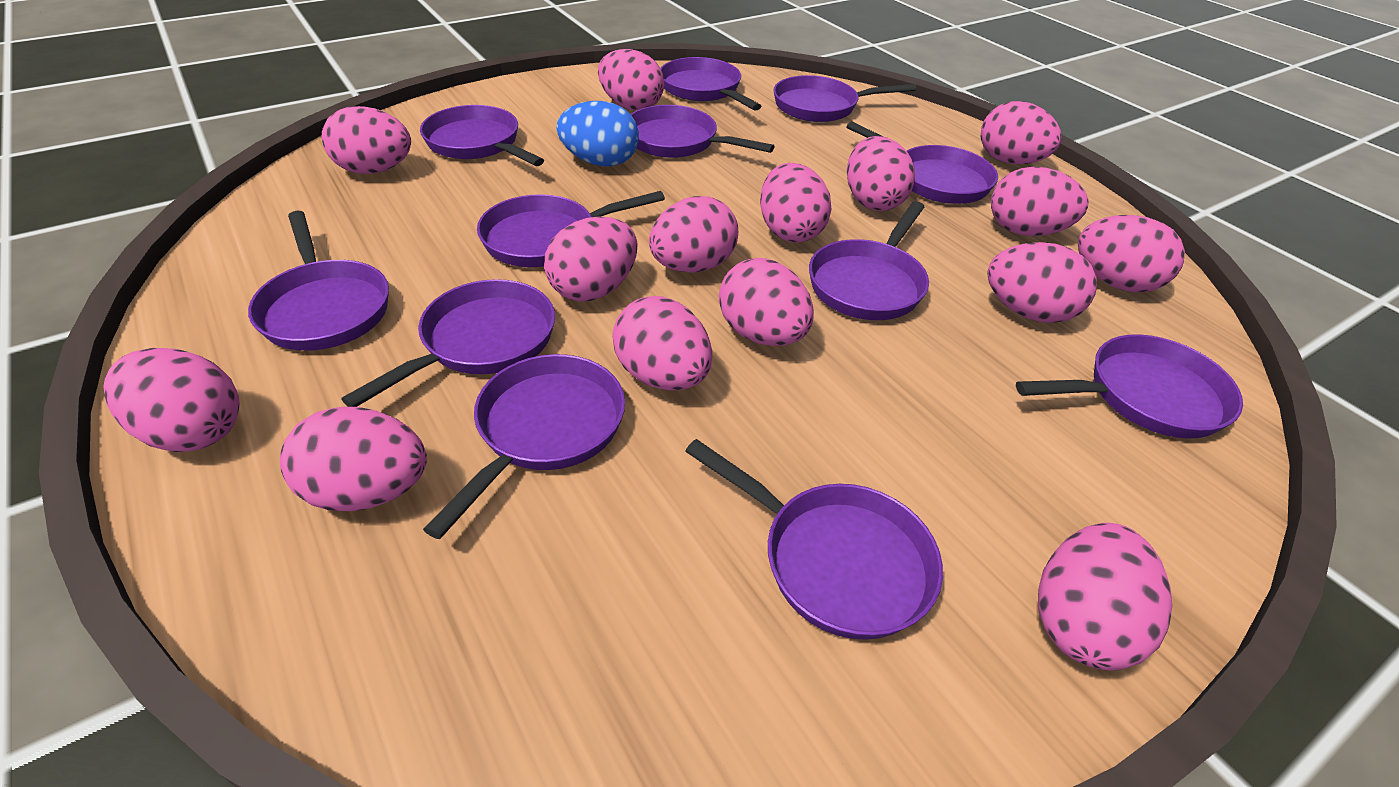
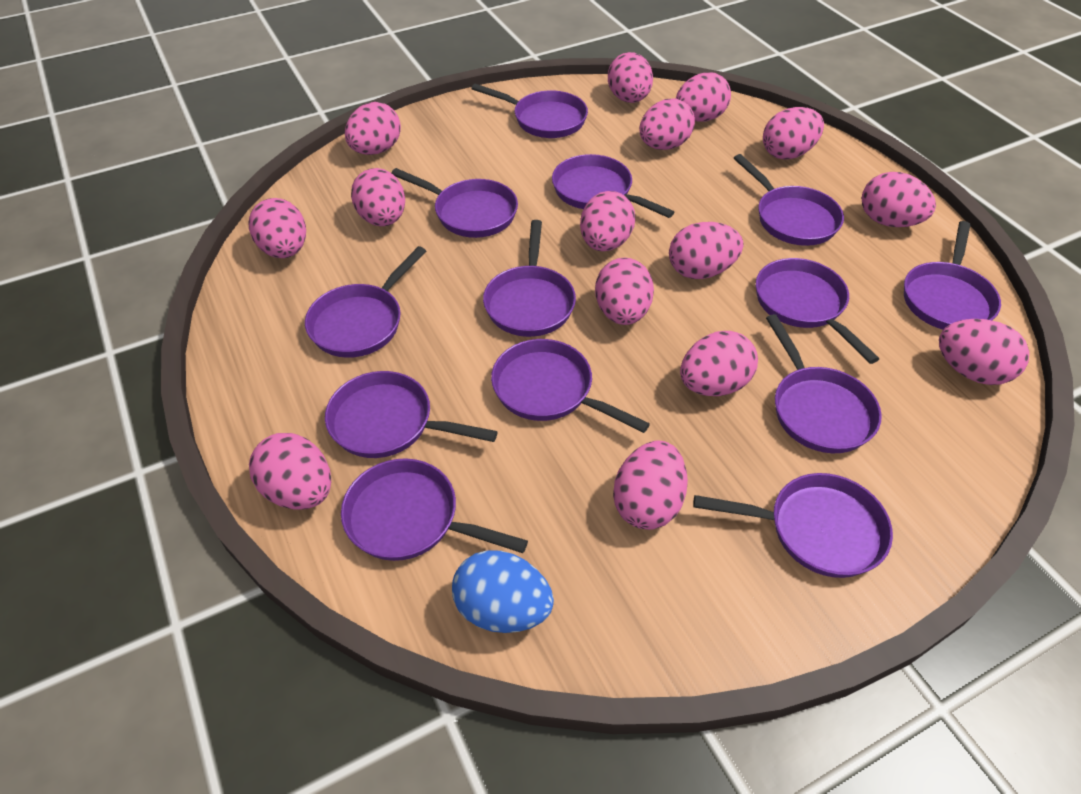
purple pan: 12 -> 13

